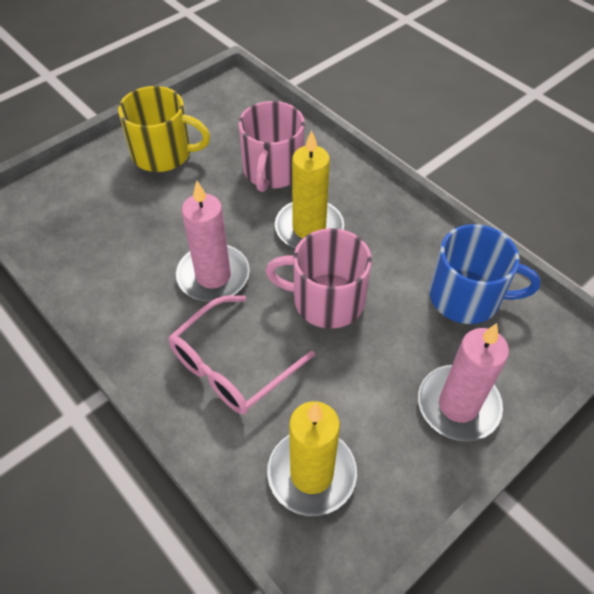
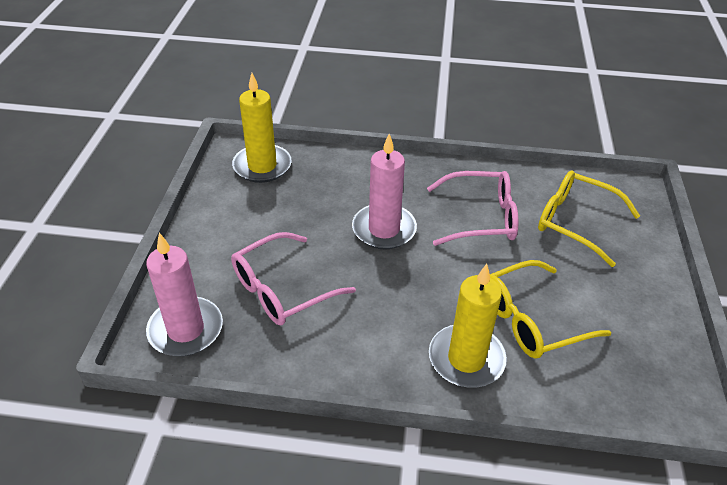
blue mug: 1 -> 0
pink glasses: 1 -> 2
pink mug: 2 -> 0
yellow glasses: 0 -> 2
yellow mug: 1 -> 0

